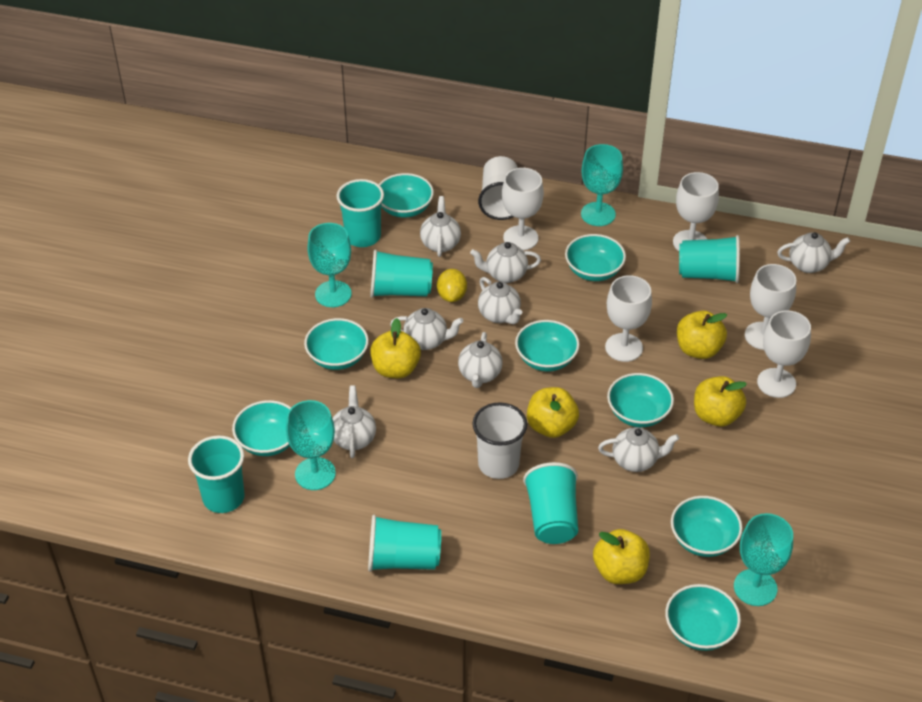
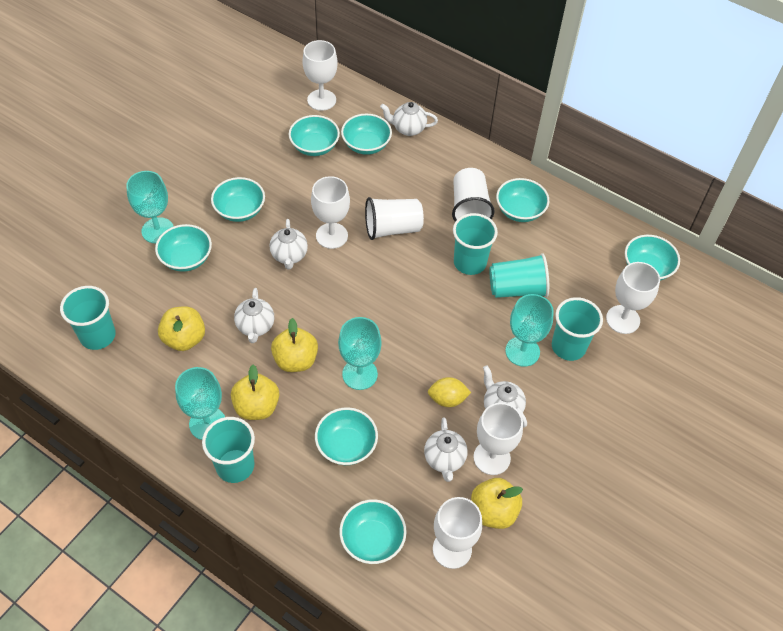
turquoise cup: 6 -> 5
white teapot: 8 -> 5
yellow apple: 5 -> 4

